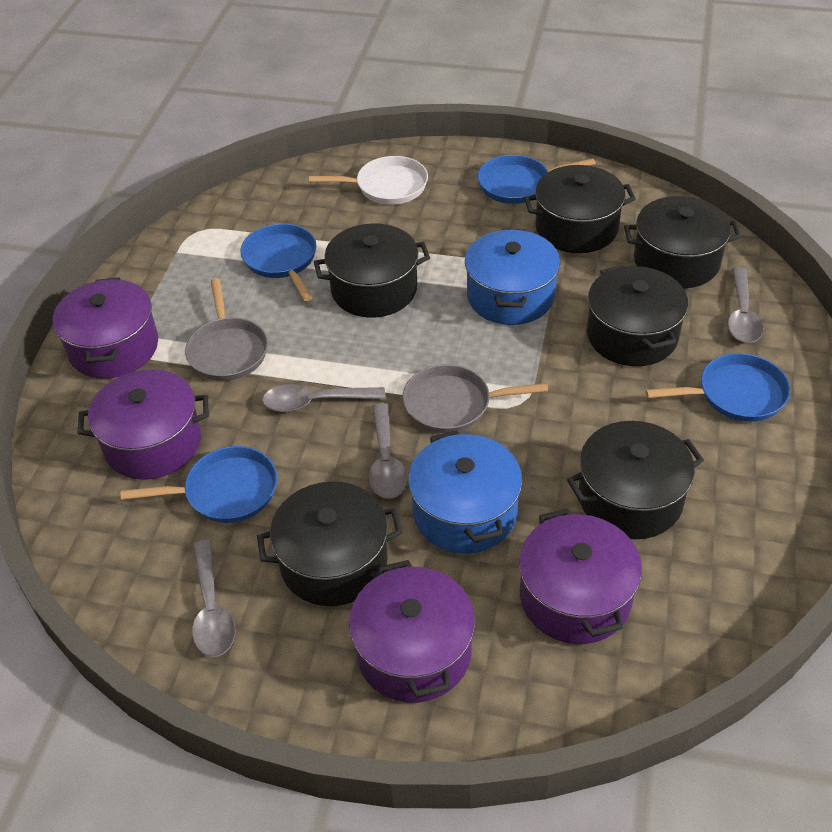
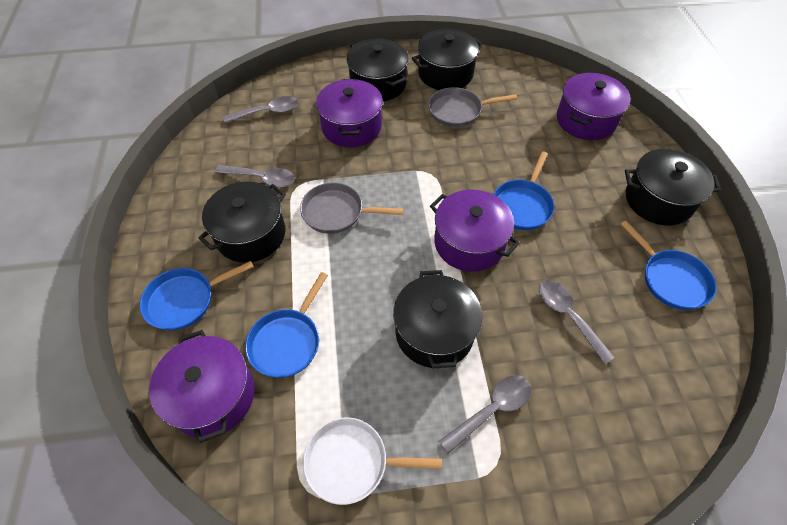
black pot: 6 -> 5
blue pot: 2 -> 0

